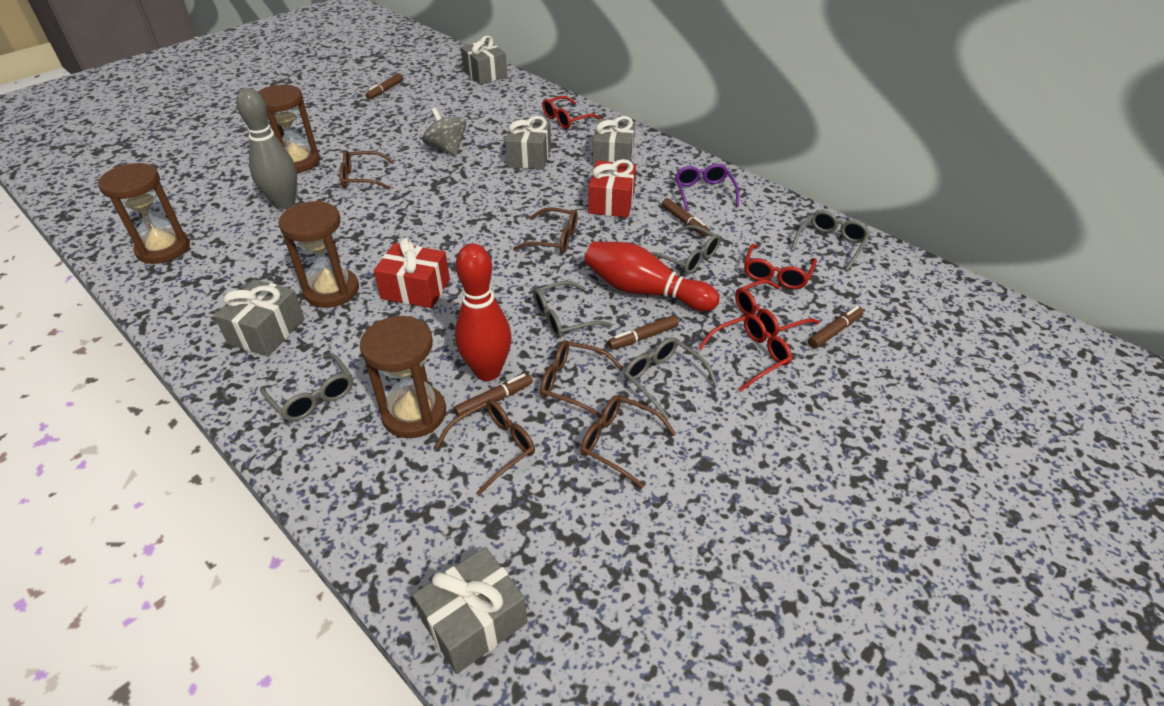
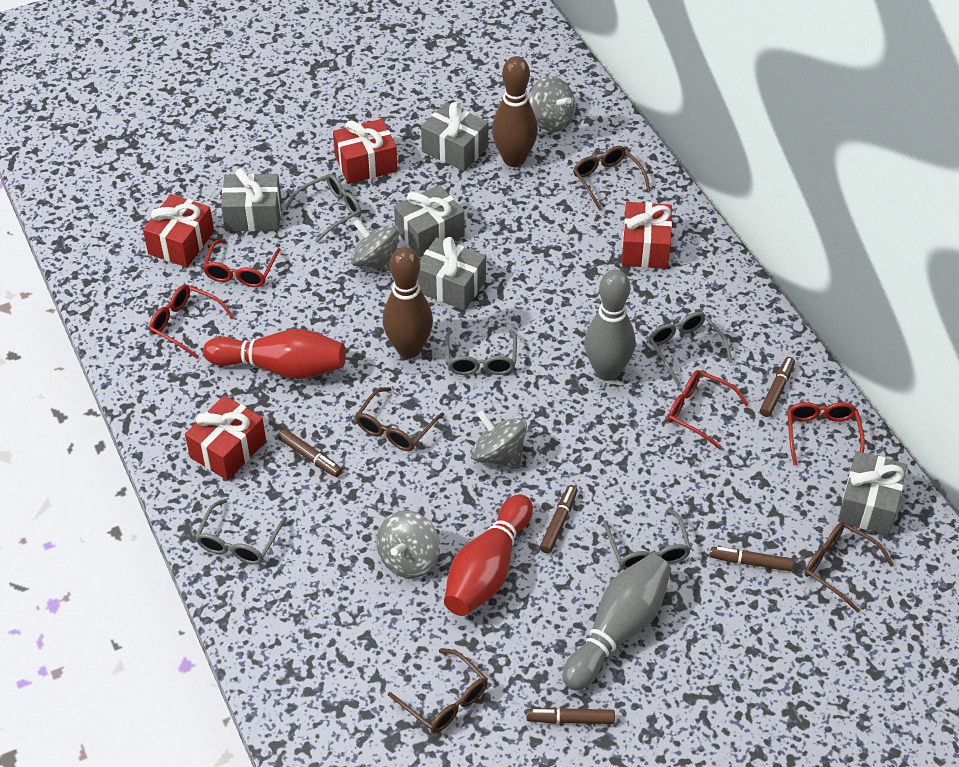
brown bowling pin: 0 -> 2
brown glasses: 5 -> 4
brown hourglass: 4 -> 0
grey bowling pin: 1 -> 2
grey spinning top: 1 -> 4
purple glasses: 1 -> 0
red gift: 2 -> 4

